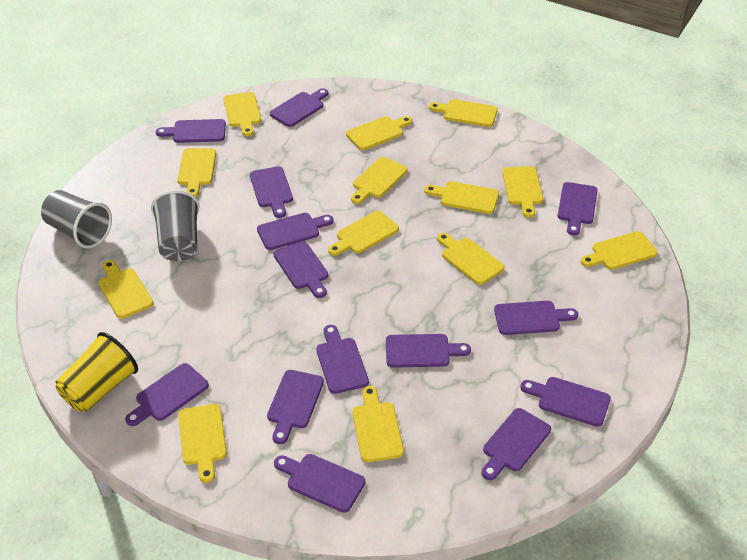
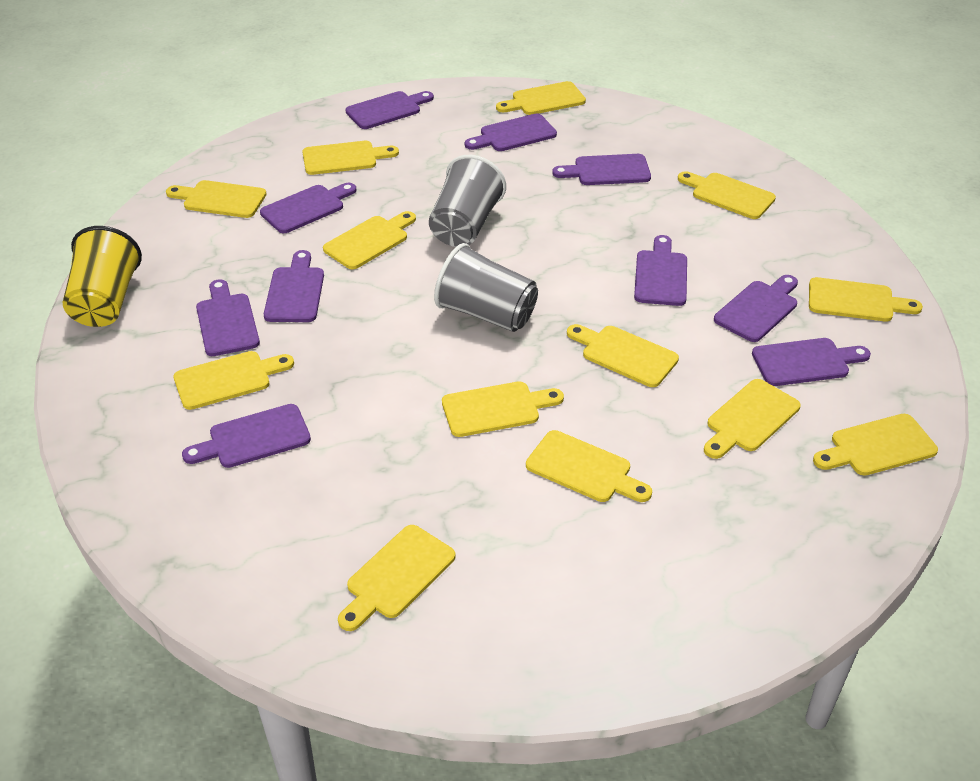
purple cutting board: 14 -> 10

